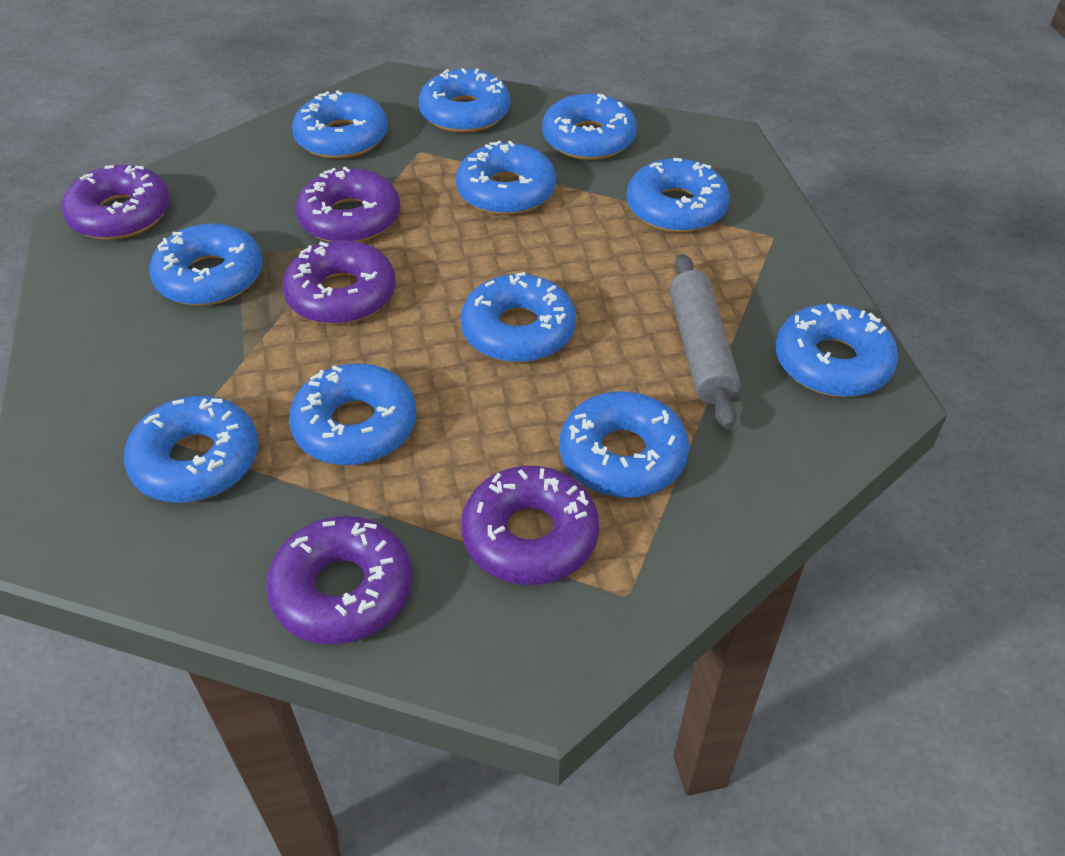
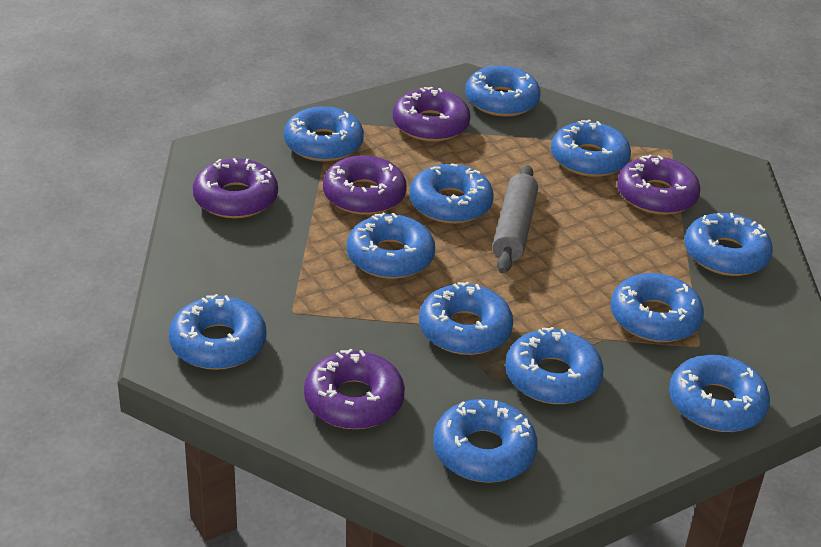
blue donut: 11 -> 12

